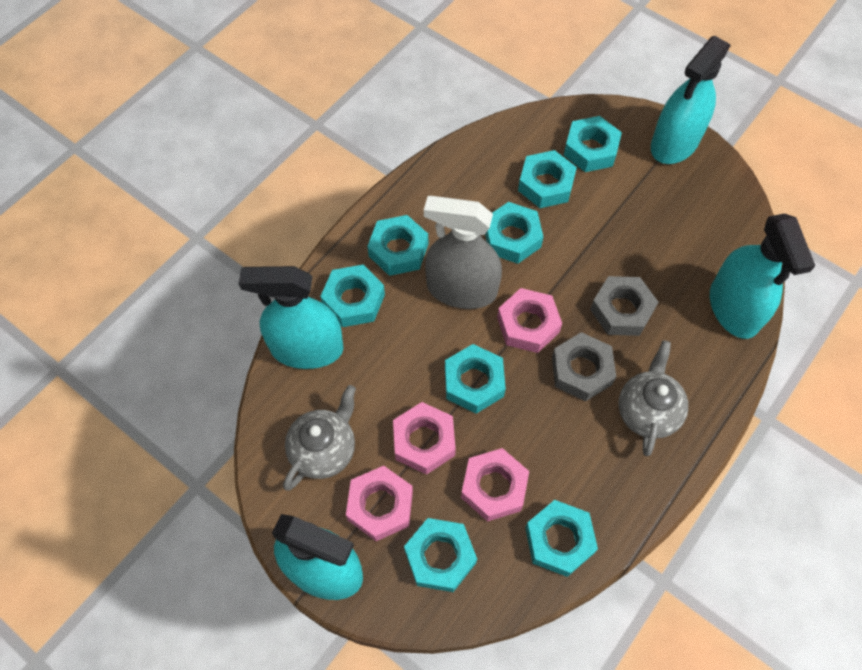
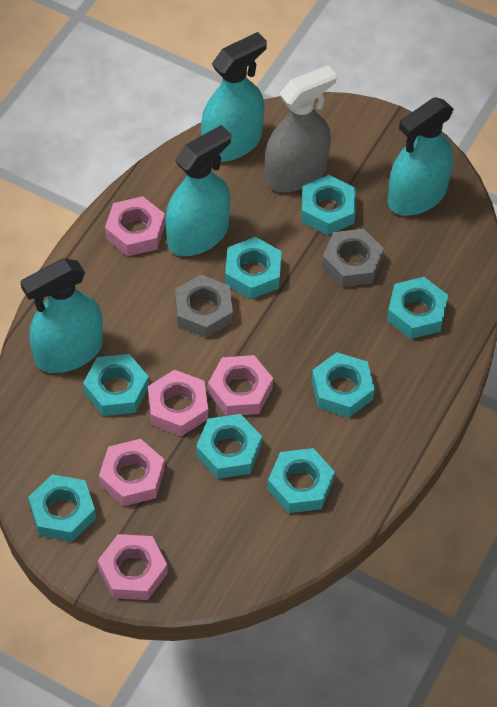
grey teapot: 2 -> 0
pink nut: 4 -> 5

